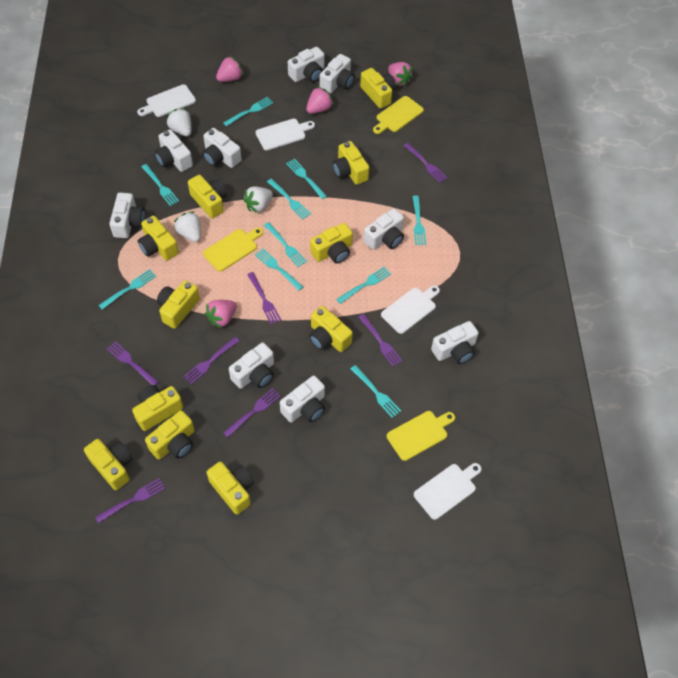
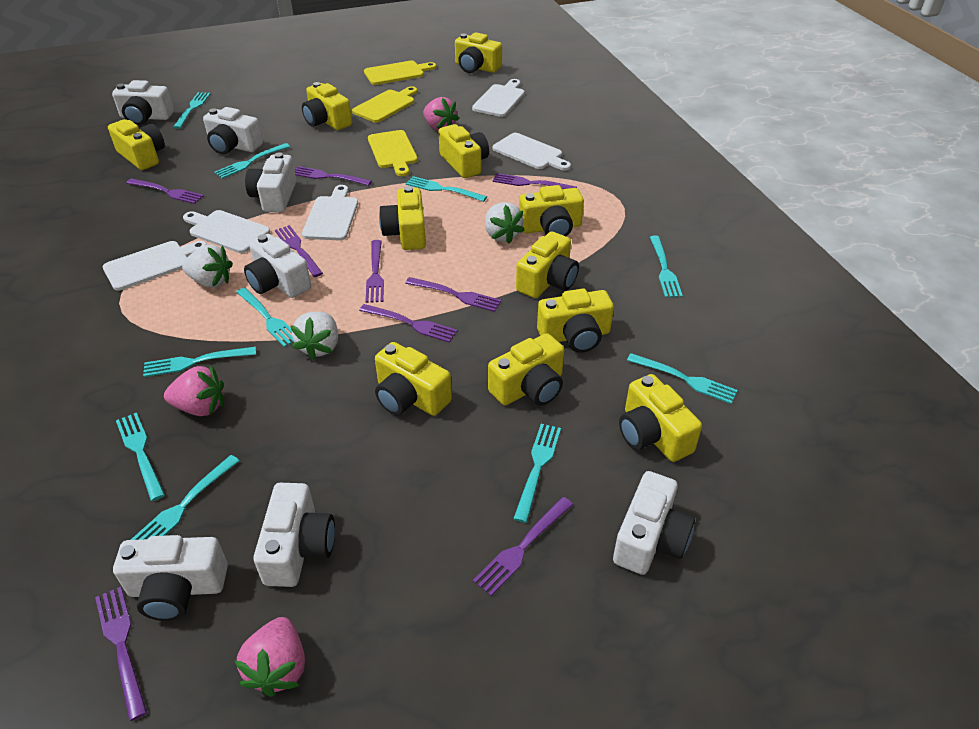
pink strawberry: 4 -> 3
purple fork: 7 -> 9
white camera: 9 -> 7
white cutting board: 4 -> 5

